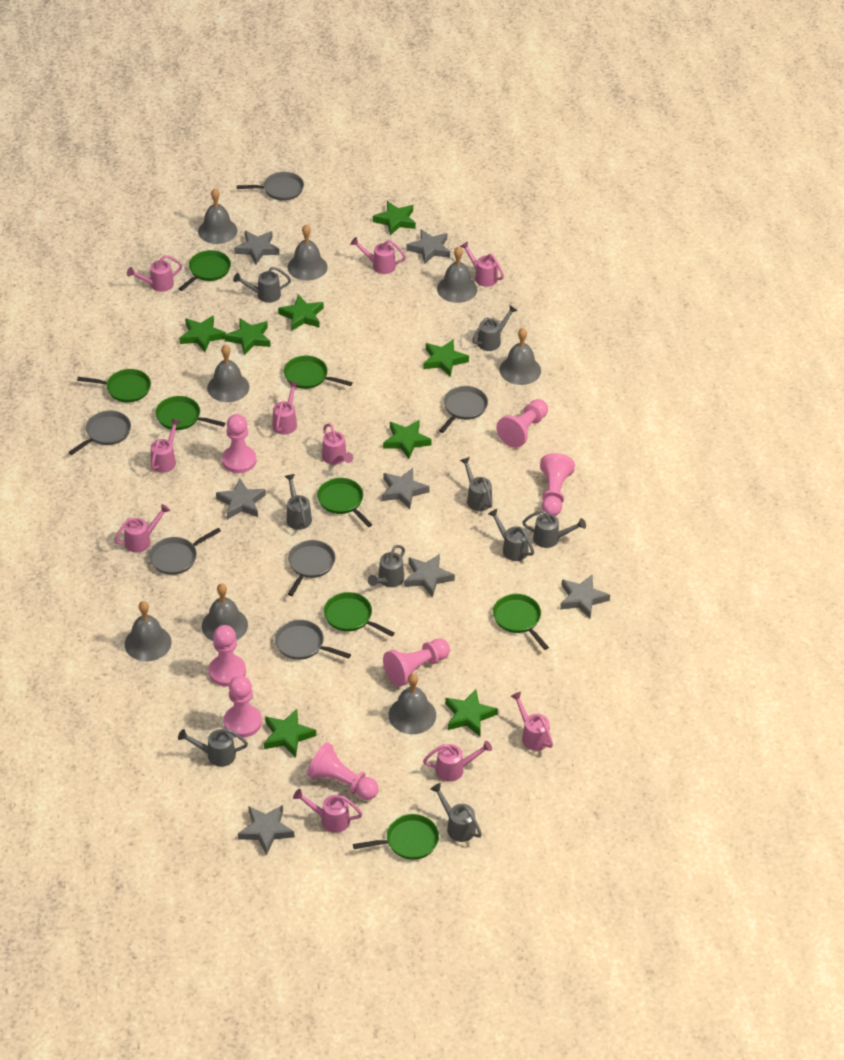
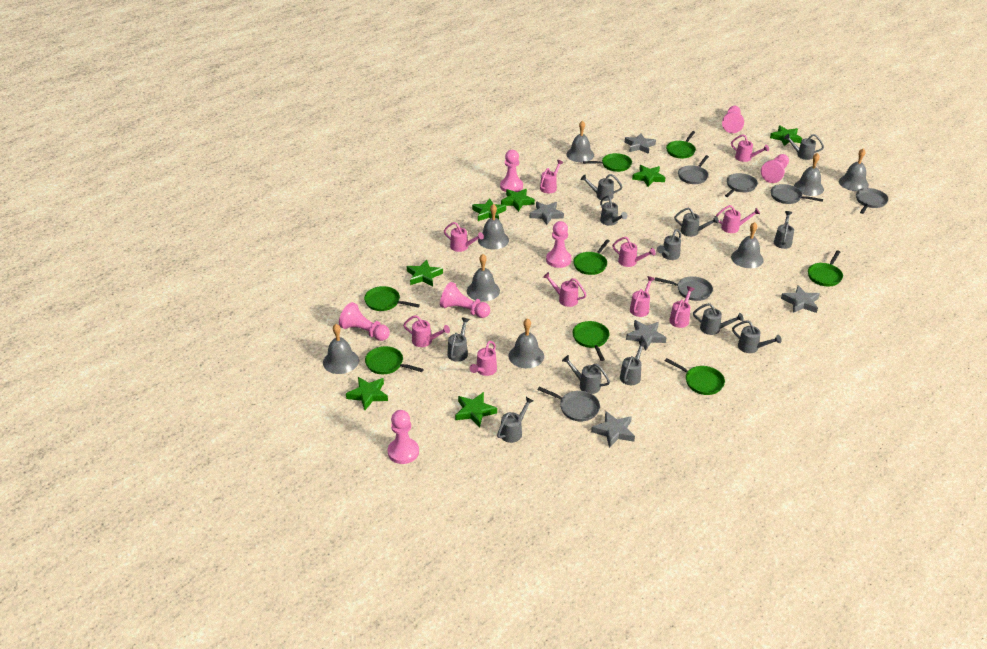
green star: 8 -> 7
grey star: 7 -> 5
grey watering can: 9 -> 12

